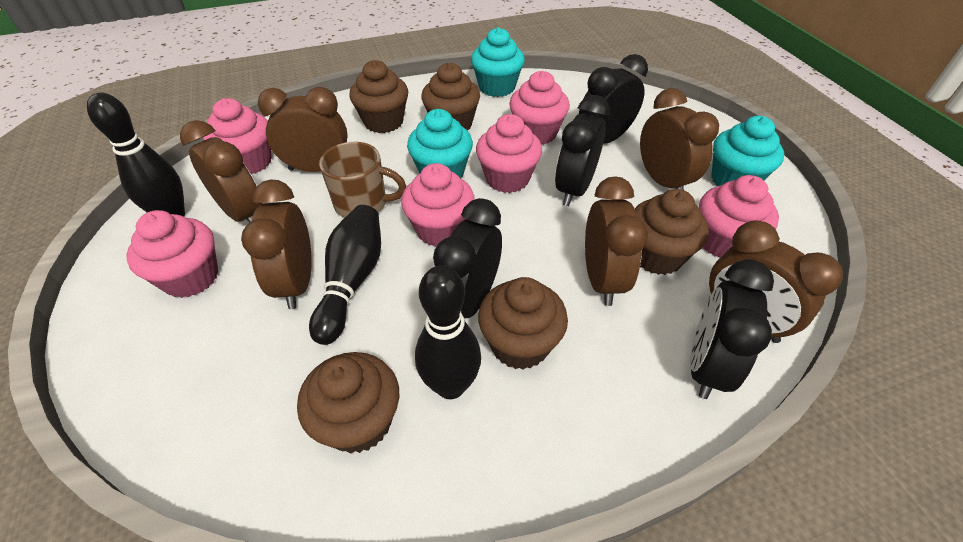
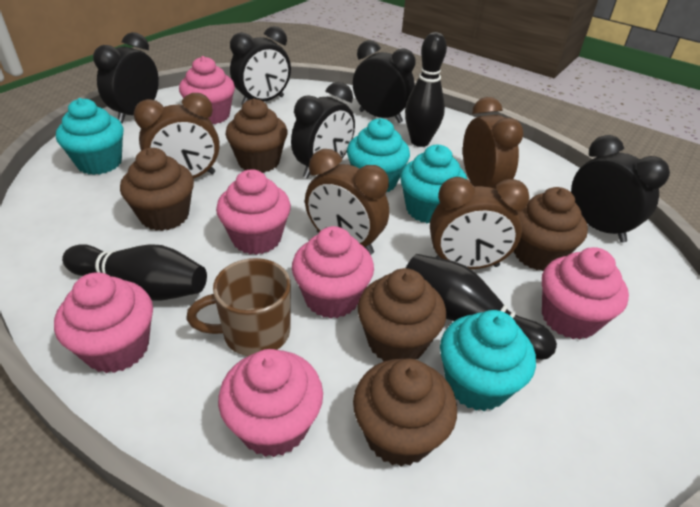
black clock: 4 -> 5
brown clock: 6 -> 4
turquoise cupcake: 3 -> 4

